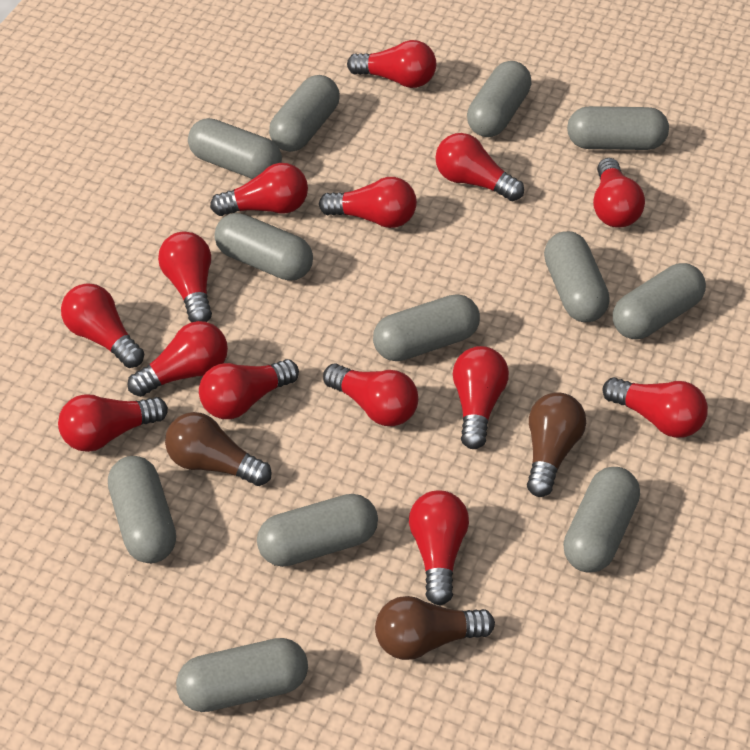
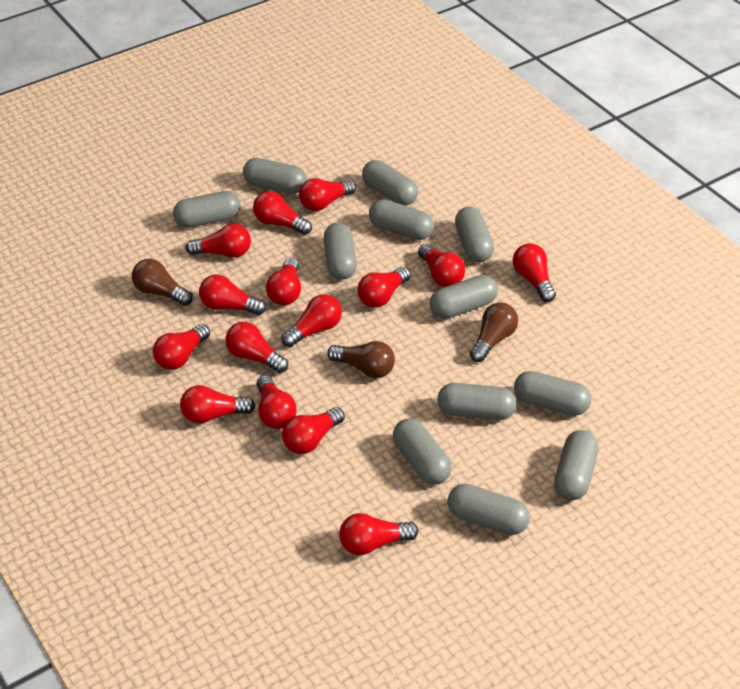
red light bulb: 14 -> 15

